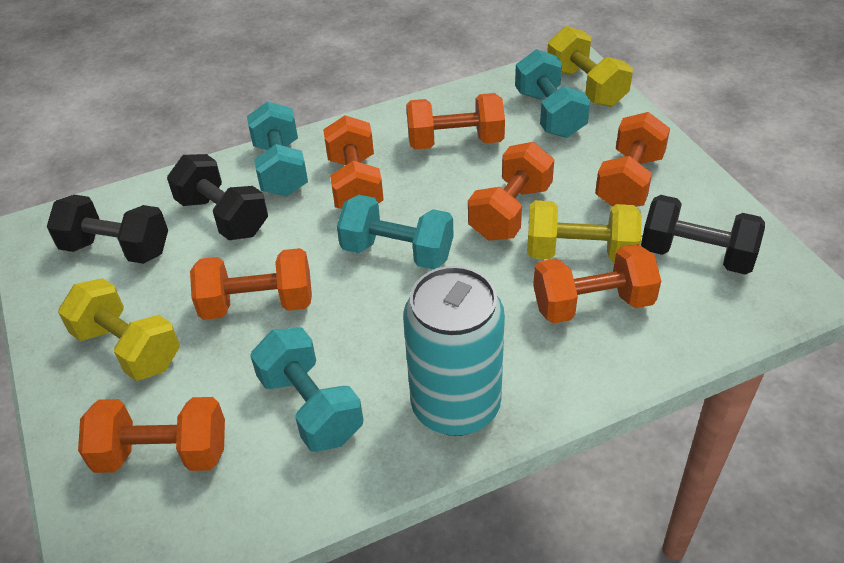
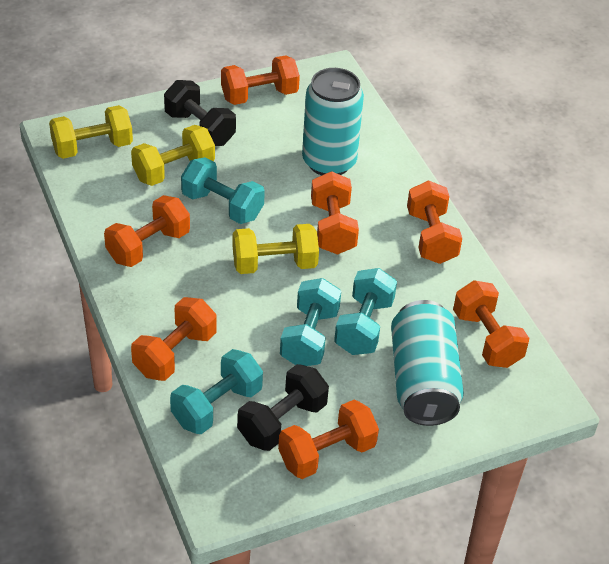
black dumbbell: 3 -> 2
turquoise can: 1 -> 2

